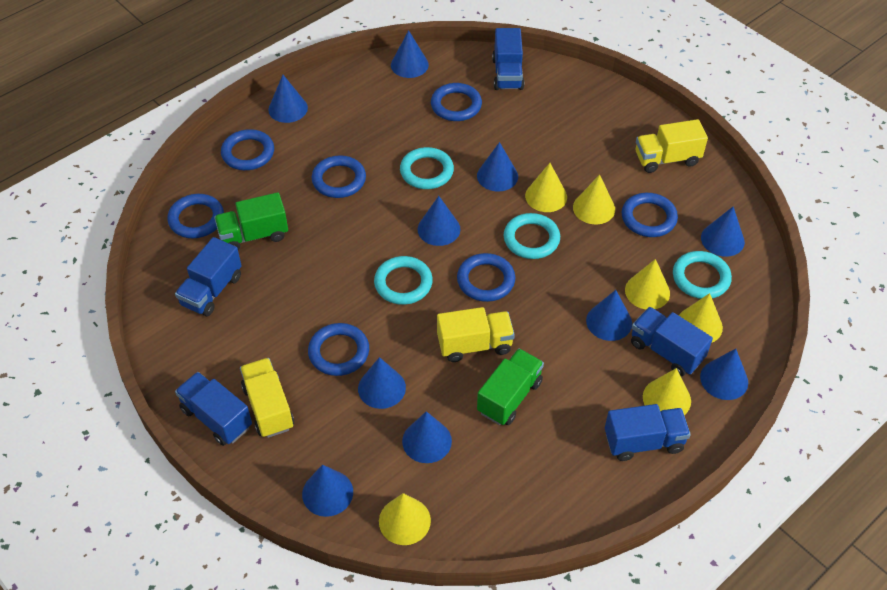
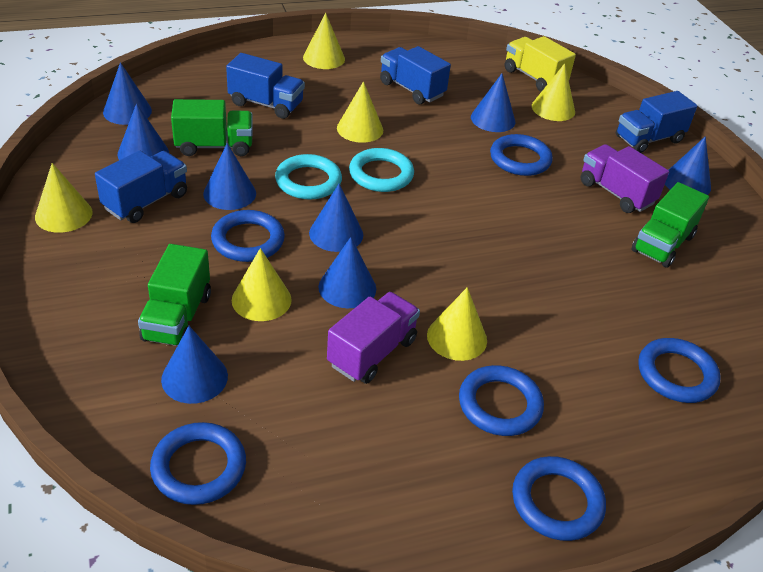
blue cone: 10 -> 8
blue ring: 7 -> 6
blue truck: 5 -> 4
green truck: 2 -> 3
purple truck: 0 -> 2
turquoise ring: 4 -> 2
yellow truck: 3 -> 1

